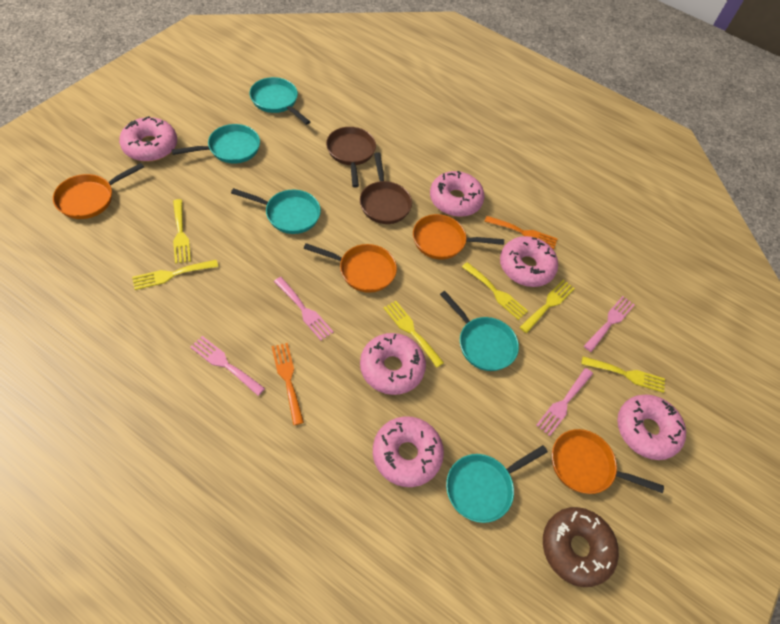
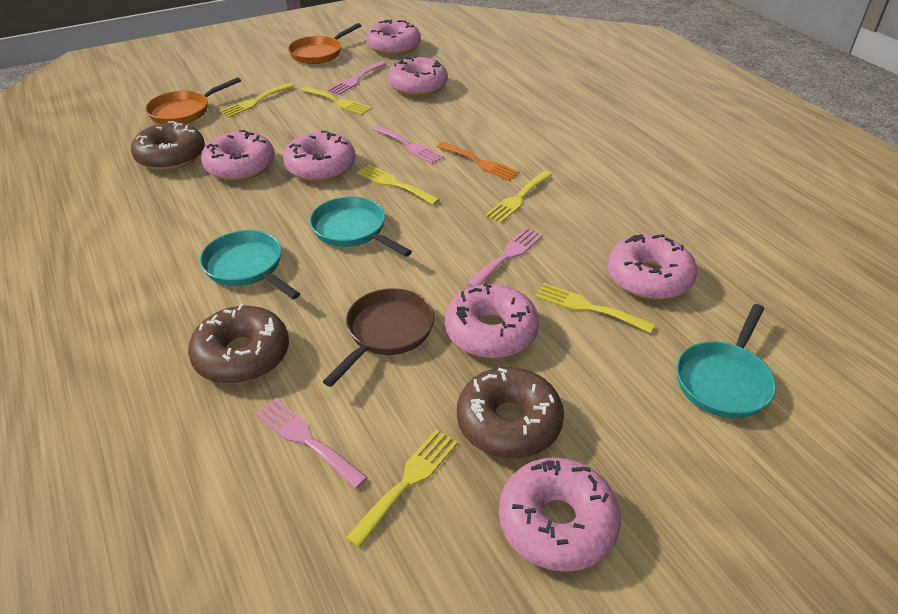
brown donut: 1 -> 3
brown pan: 2 -> 1
orange fork: 2 -> 1
orange pan: 4 -> 2
pink donut: 6 -> 7
turquoise pan: 5 -> 3

